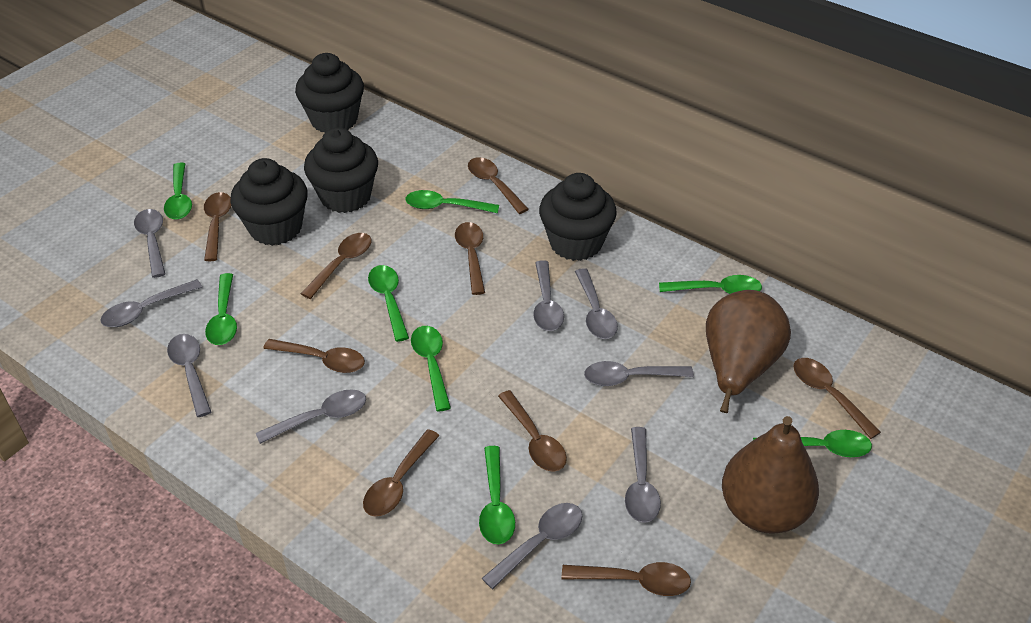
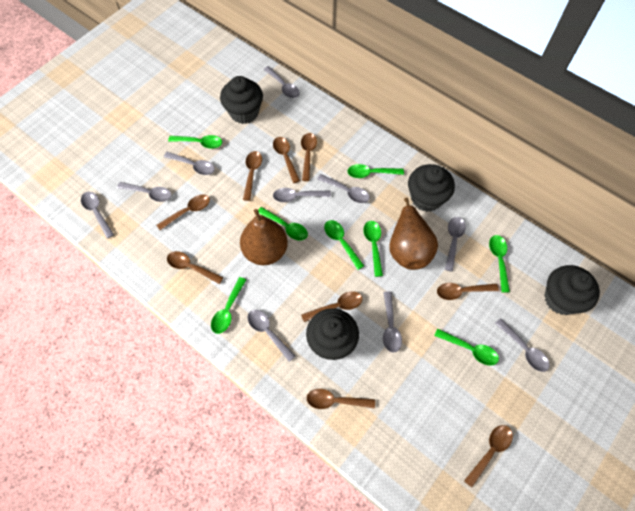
grey spoon: 9 -> 10

